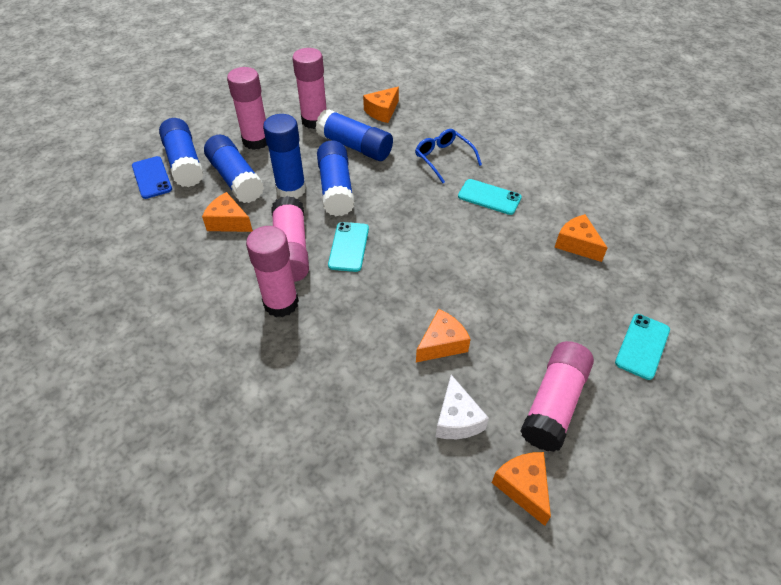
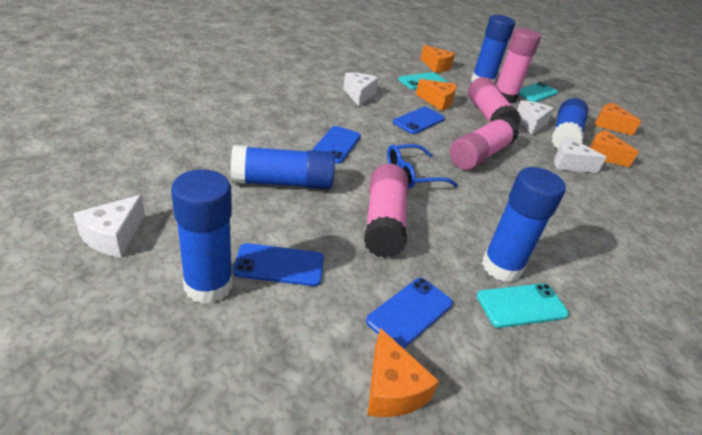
blue phone: 1 -> 4
pink glue stick: 5 -> 4
white cheese: 1 -> 4

